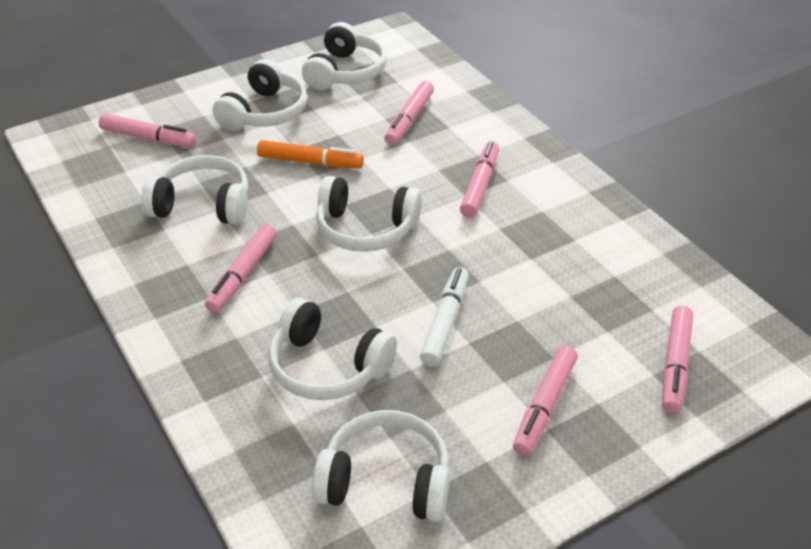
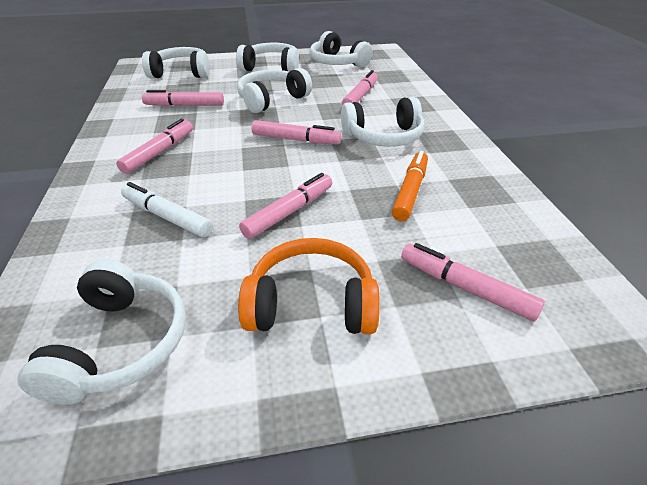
orange headphones: 0 -> 1

